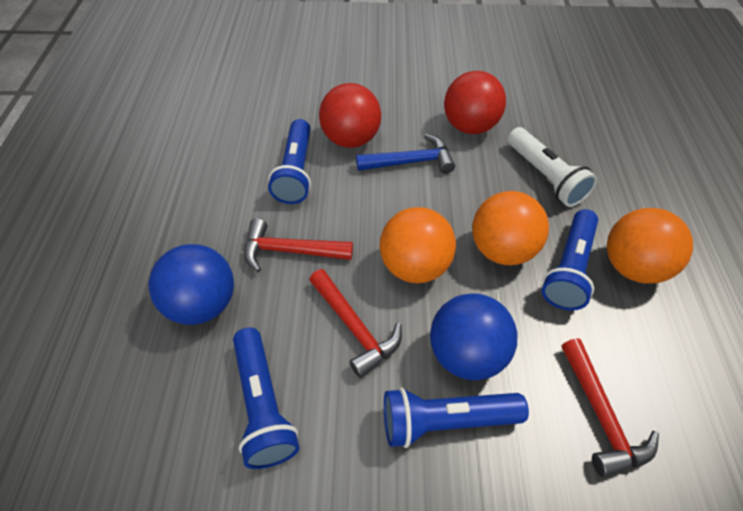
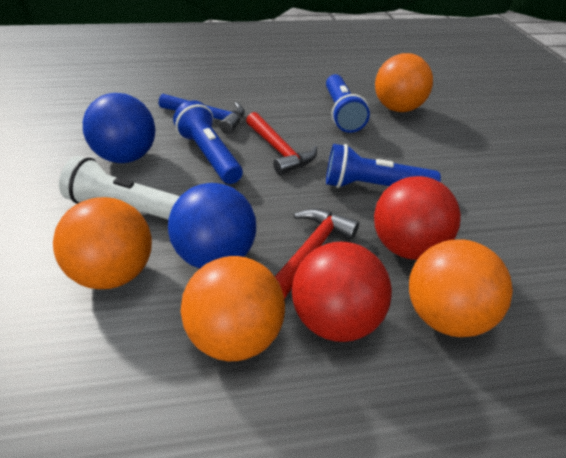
blue flashlight: 4 -> 3
orange ball: 3 -> 4
red hammer: 3 -> 2

